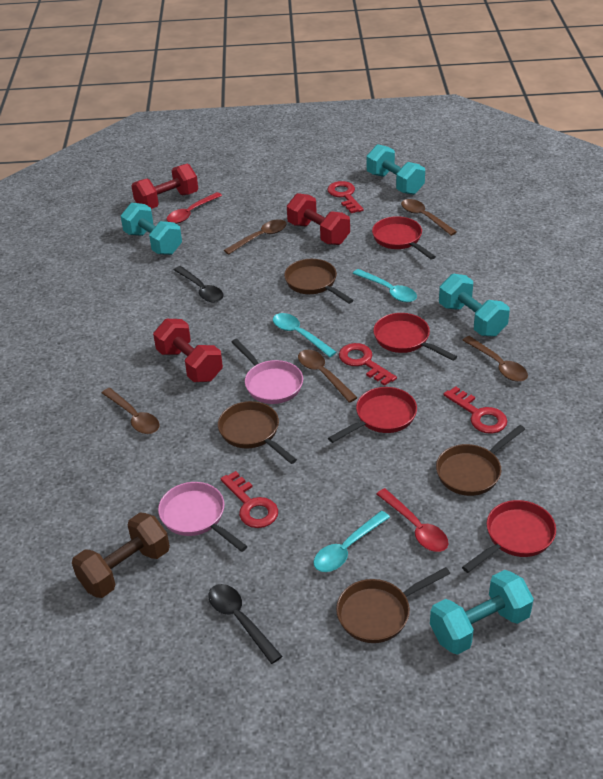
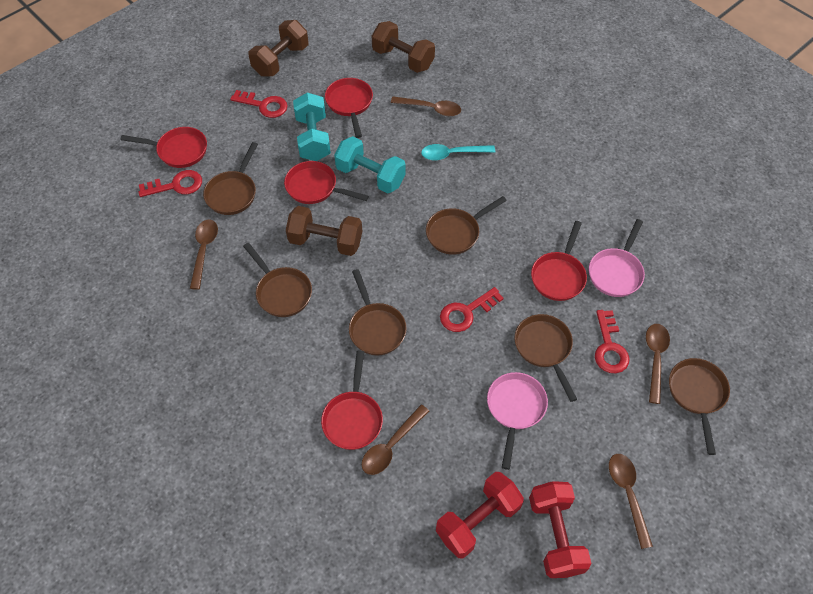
black spoon: 2 -> 0
brown dumbbell: 1 -> 3
brown pan: 4 -> 6
red dumbbell: 3 -> 2
red pan: 4 -> 5
red spoon: 2 -> 0
turquoise dumbbell: 4 -> 2
turquoise spoon: 3 -> 1

